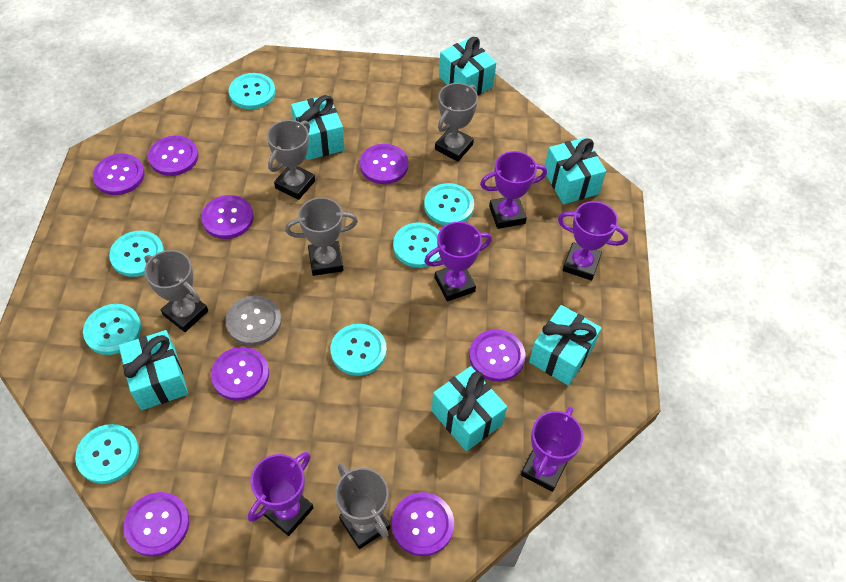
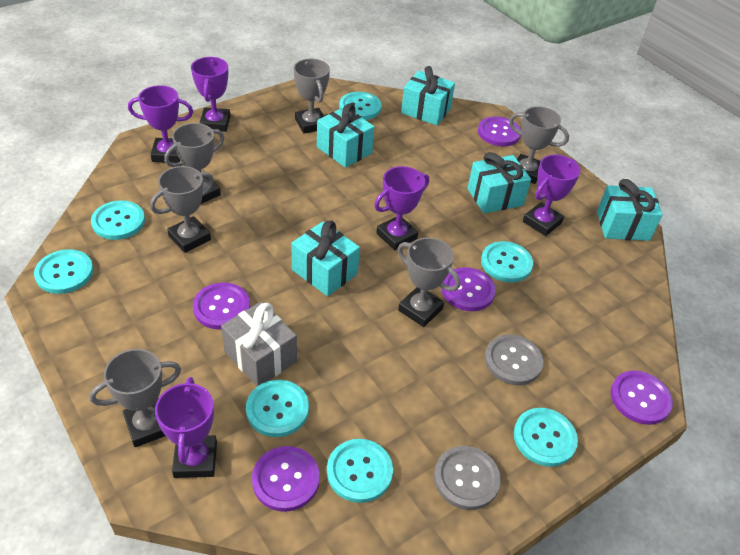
grey button: 1 -> 2
grey gift: 0 -> 1
grey trophy: 5 -> 6
purple button: 8 -> 5
turquoise gift: 6 -> 5

